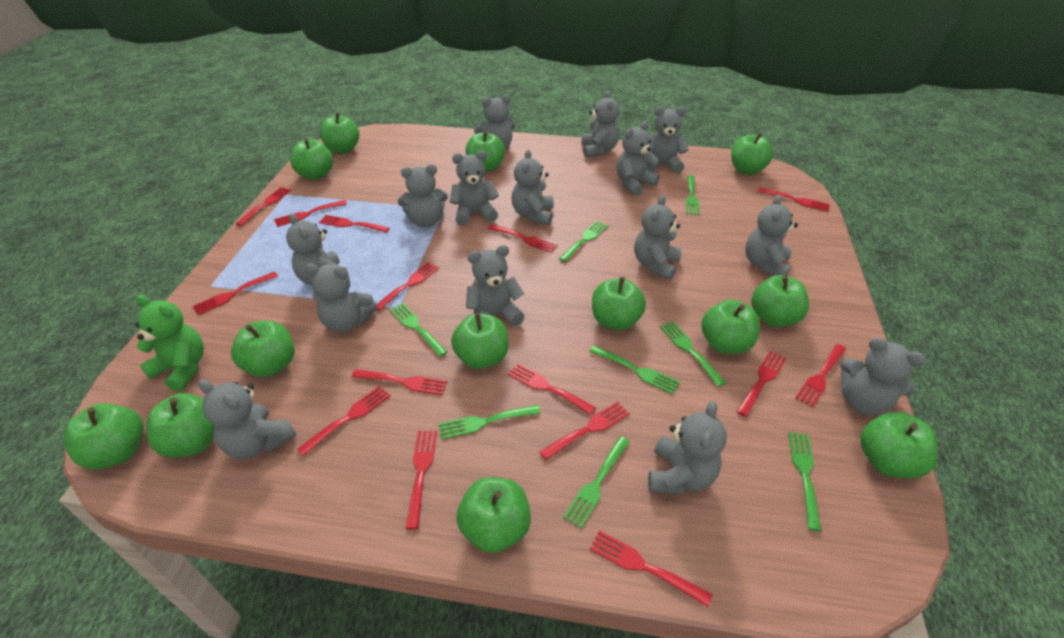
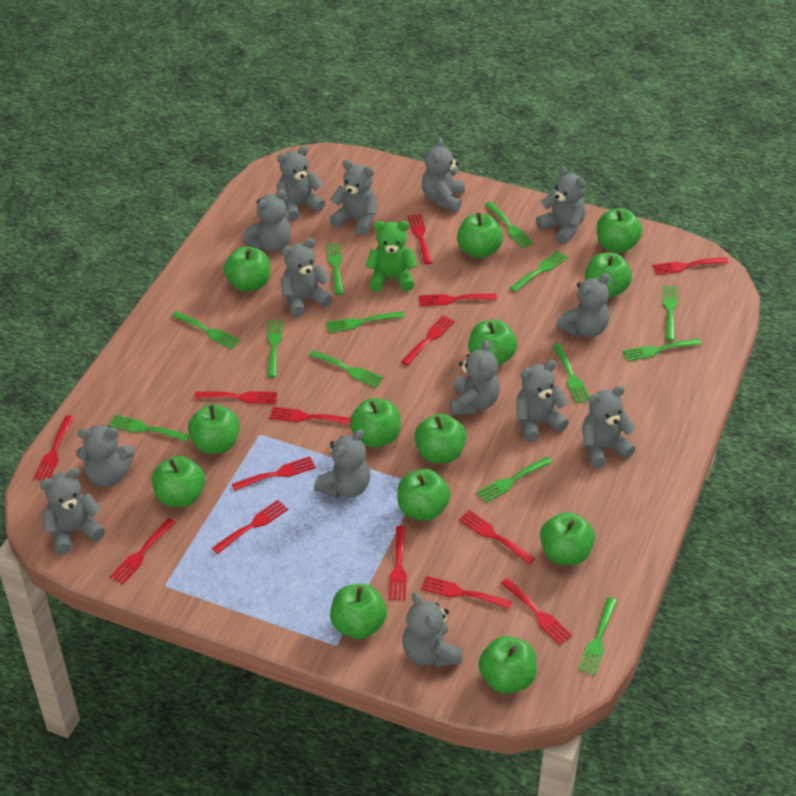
green fork: 8 -> 13
grey teddy bear: 15 -> 14
red fork: 15 -> 14

